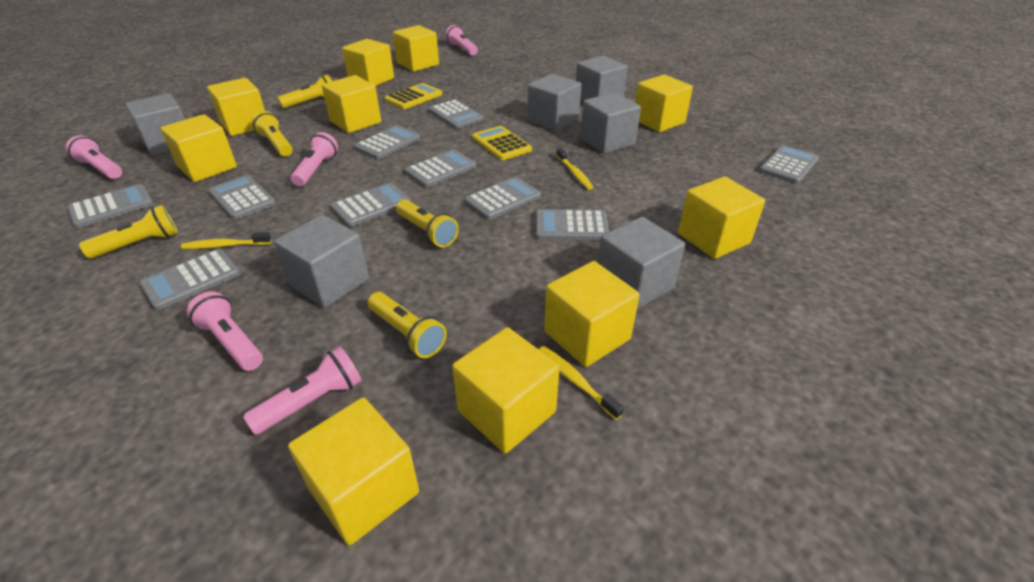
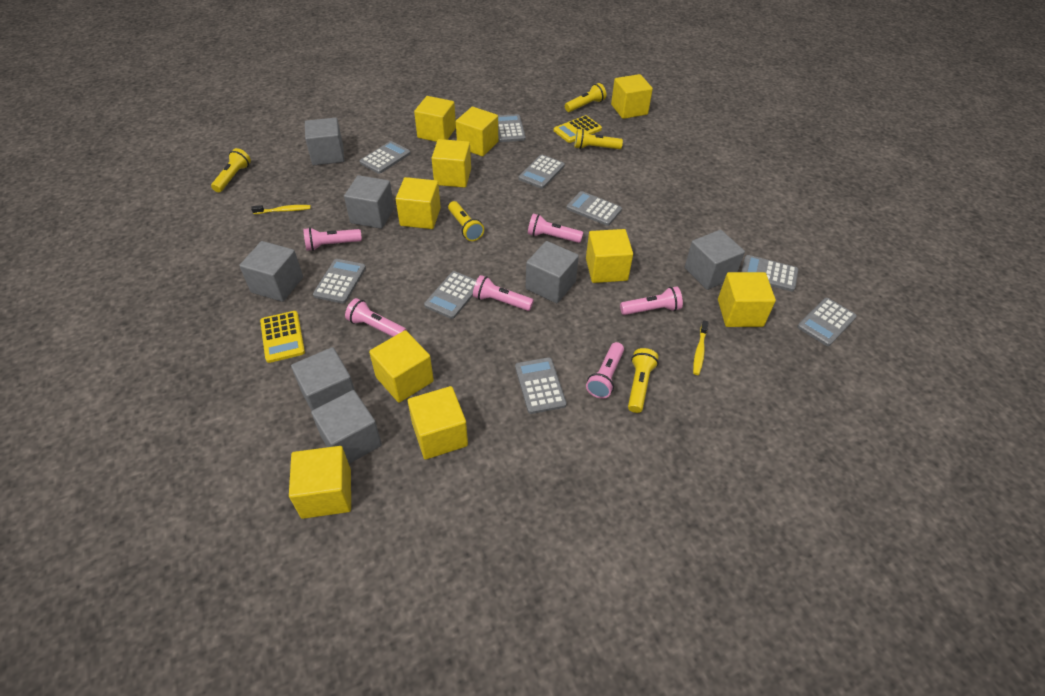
grey calculator: 10 -> 9
grey cube: 6 -> 7
pink flashlight: 5 -> 6
yellow toothbrush: 3 -> 2

